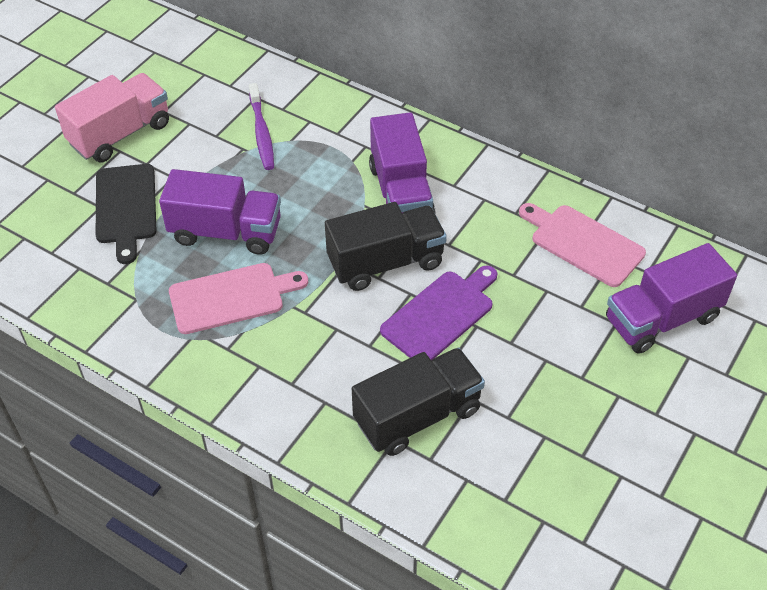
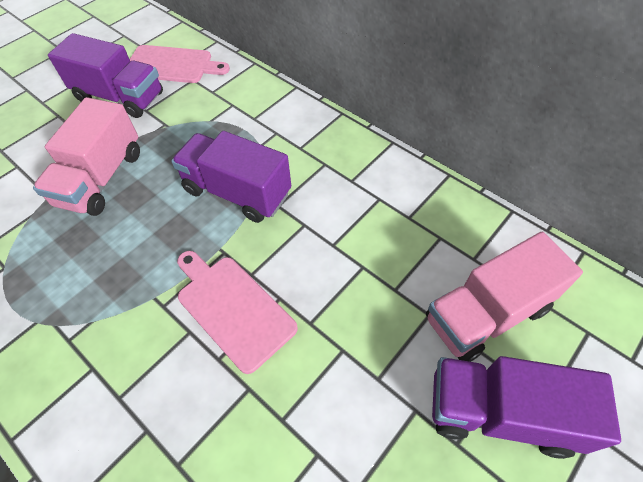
black cutting board: 1 -> 0
black truck: 2 -> 0
pink truck: 1 -> 2
purple cutting board: 1 -> 0
purple toothbrush: 1 -> 0

